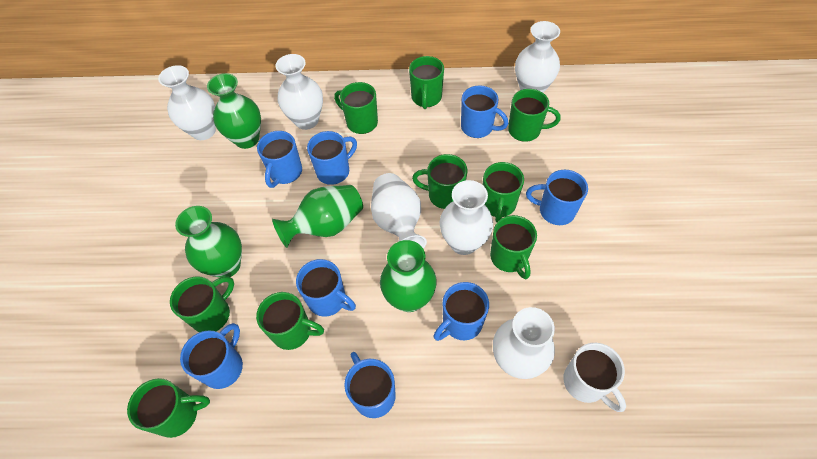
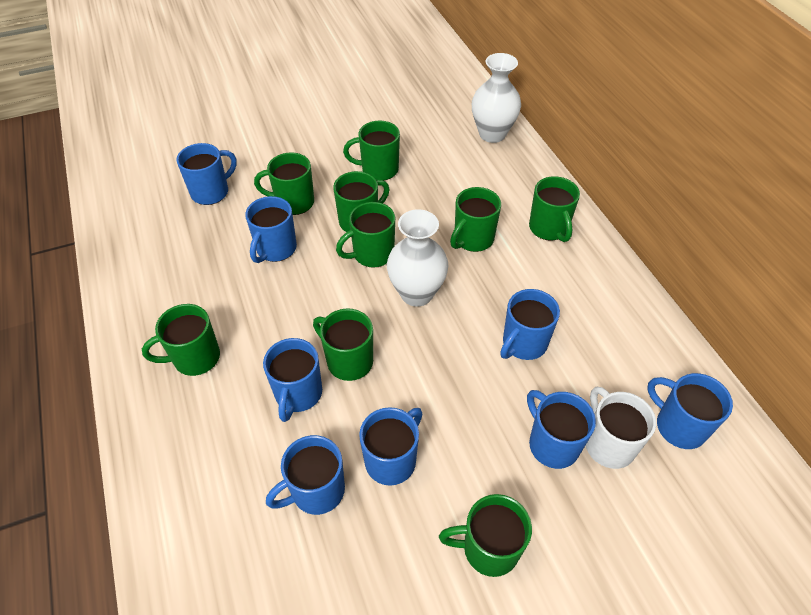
green vase: 4 -> 0
white vase: 6 -> 2

